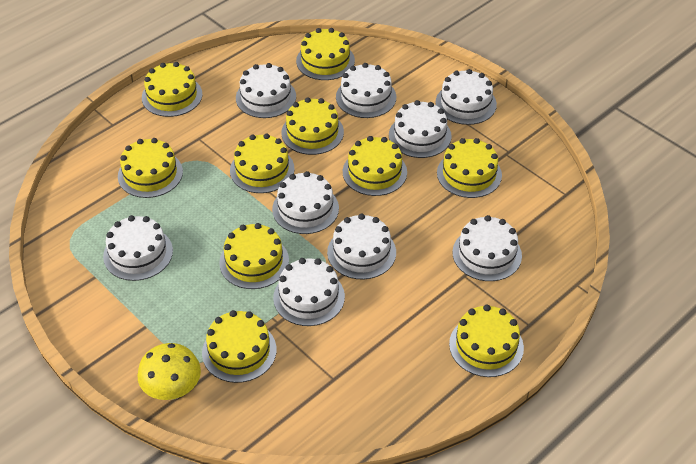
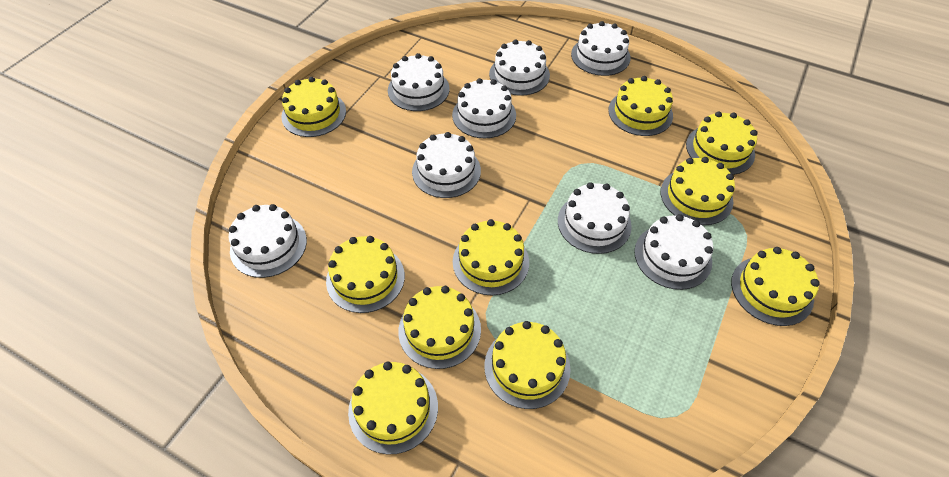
white cake: 9 -> 8
yellow mushroom: 1 -> 0

